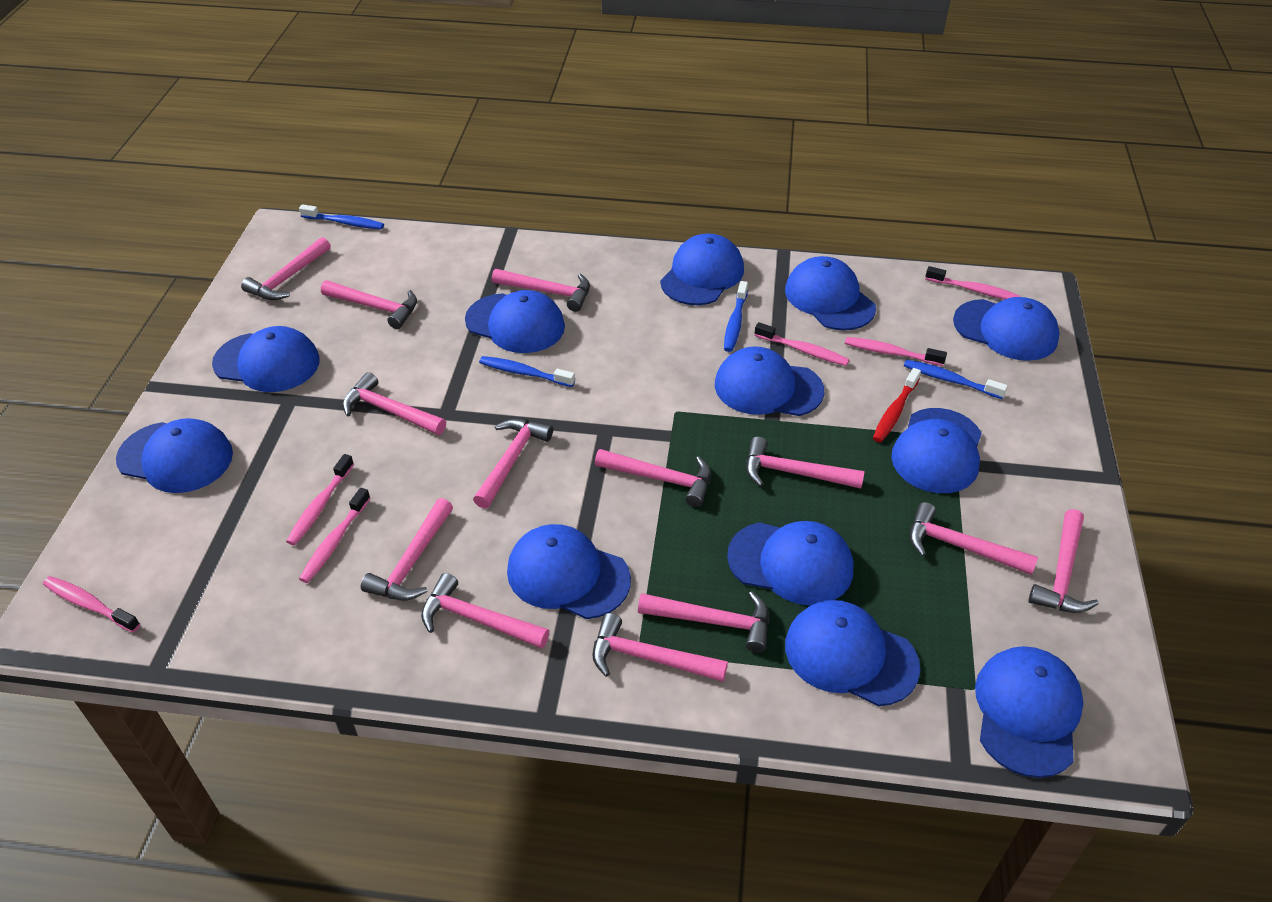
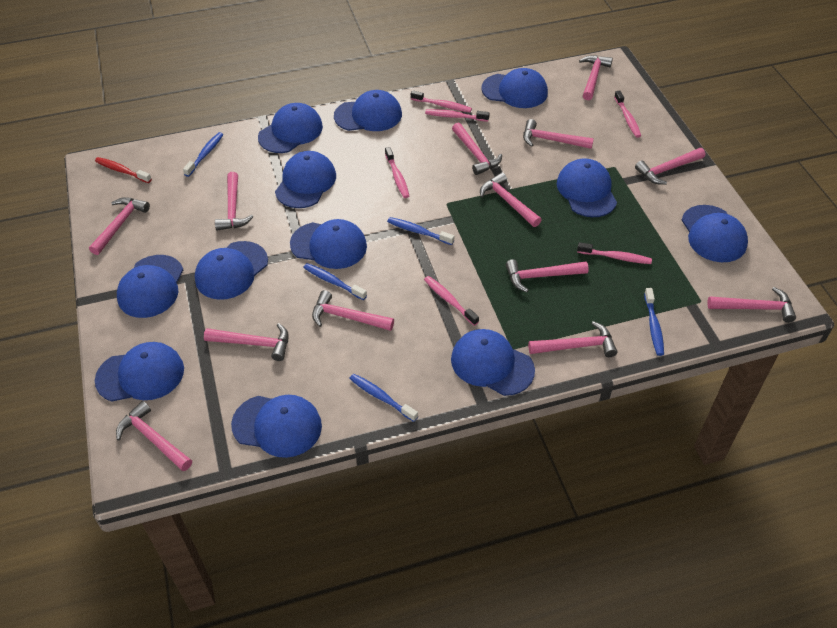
blue toothbrush: 4 -> 5

